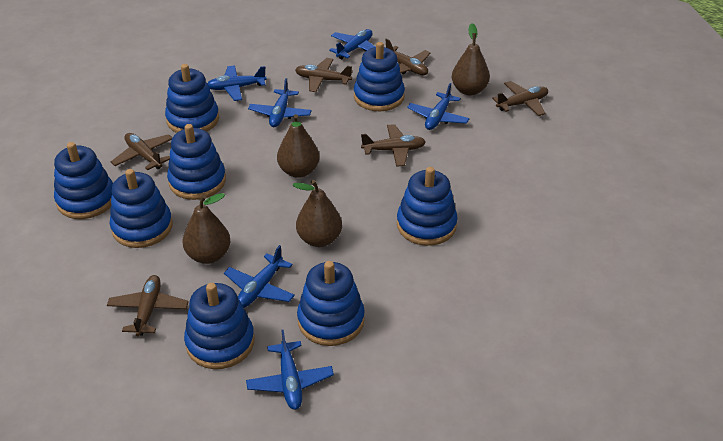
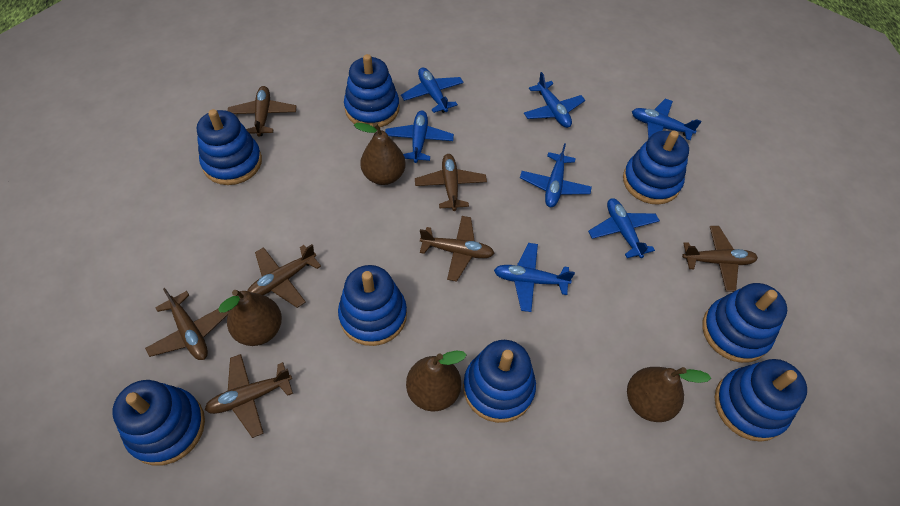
blue plane: 6 -> 7
brown plane: 6 -> 7

